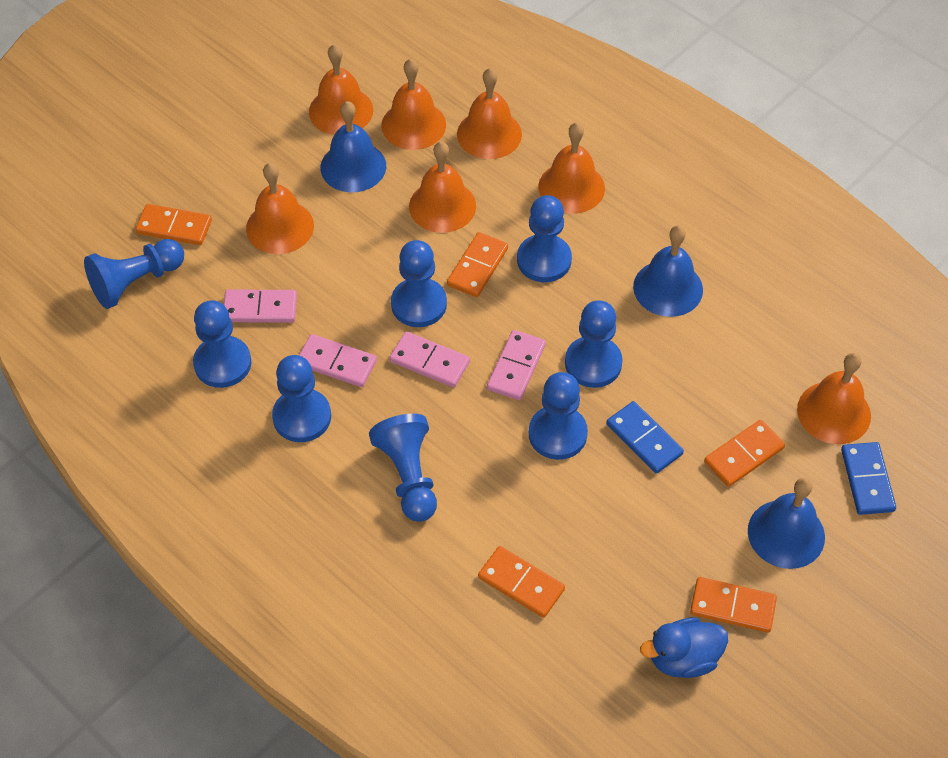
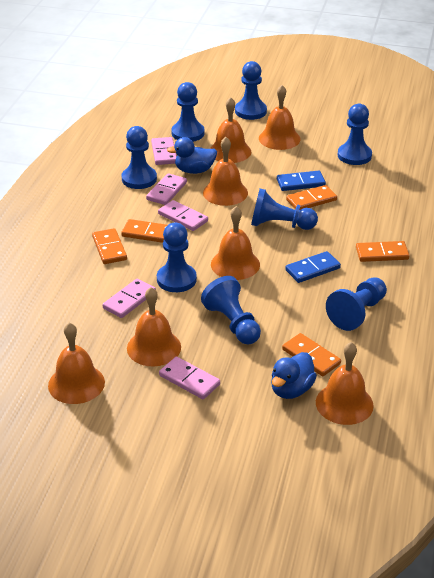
blue bell: 3 -> 0
blue duck: 1 -> 2
pink domino: 4 -> 5

